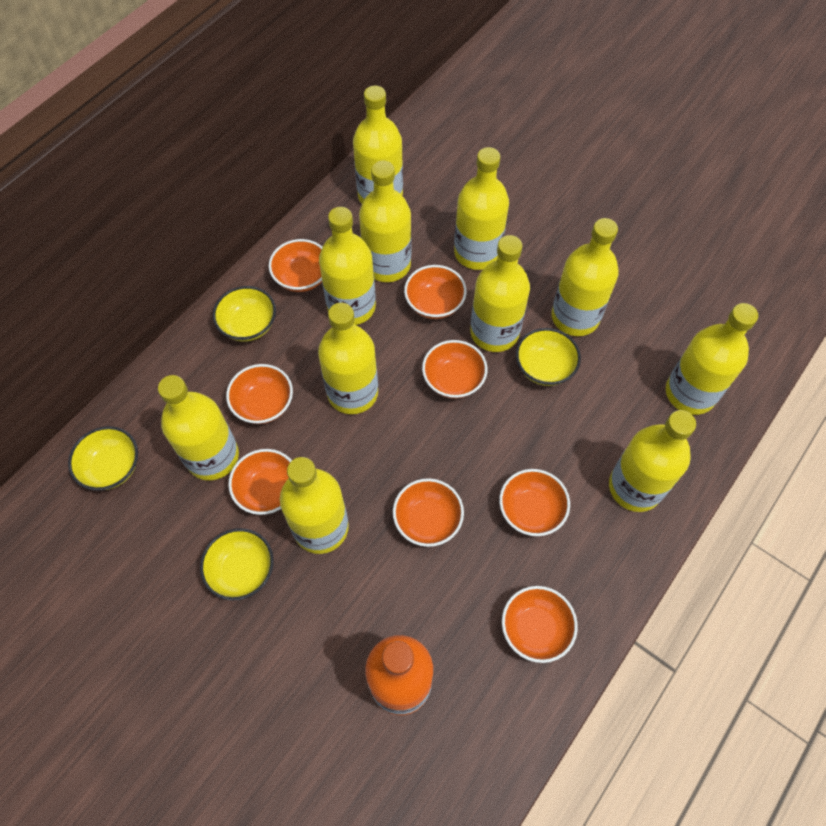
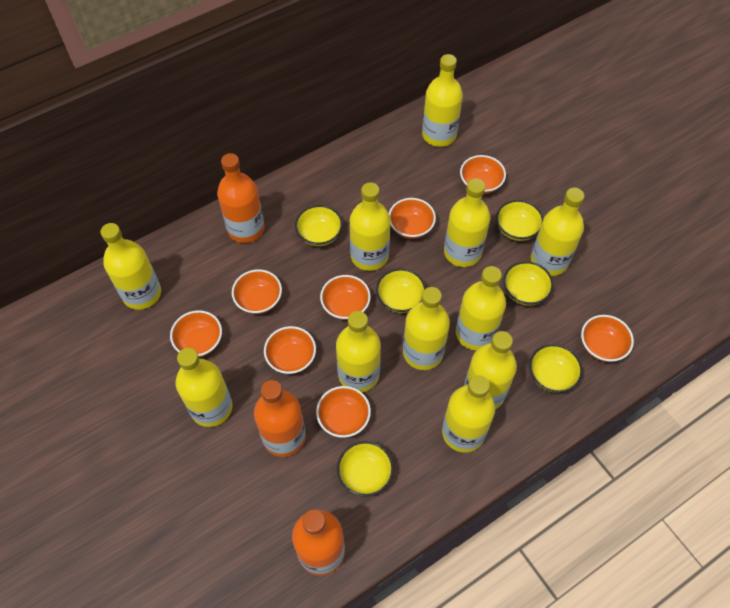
orange bottle: 1 -> 3
yellow bowl: 4 -> 6

